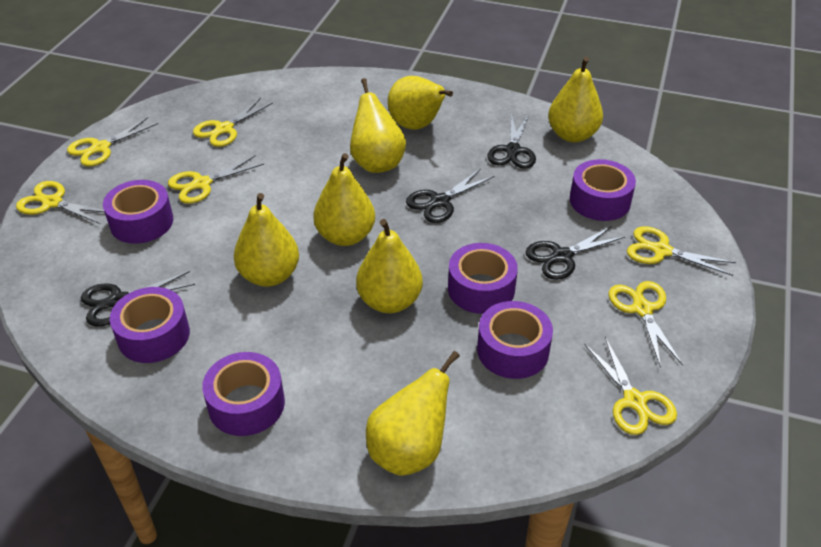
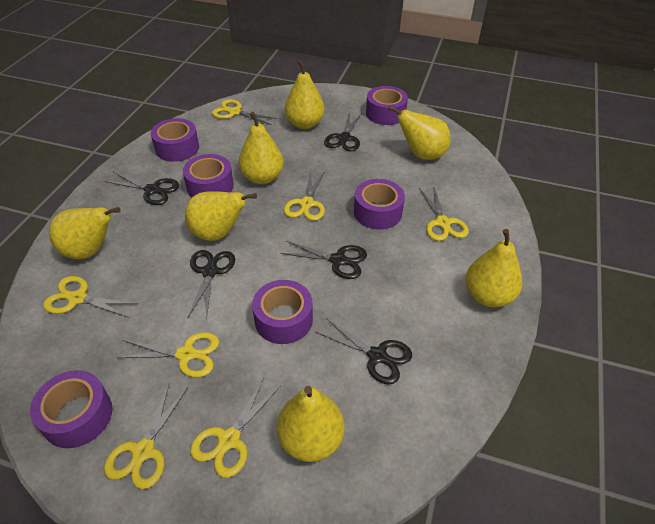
black scissors: 4 -> 5

